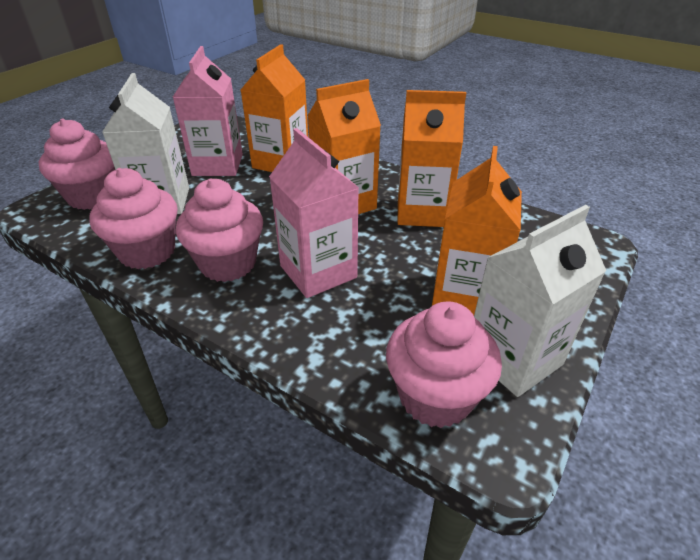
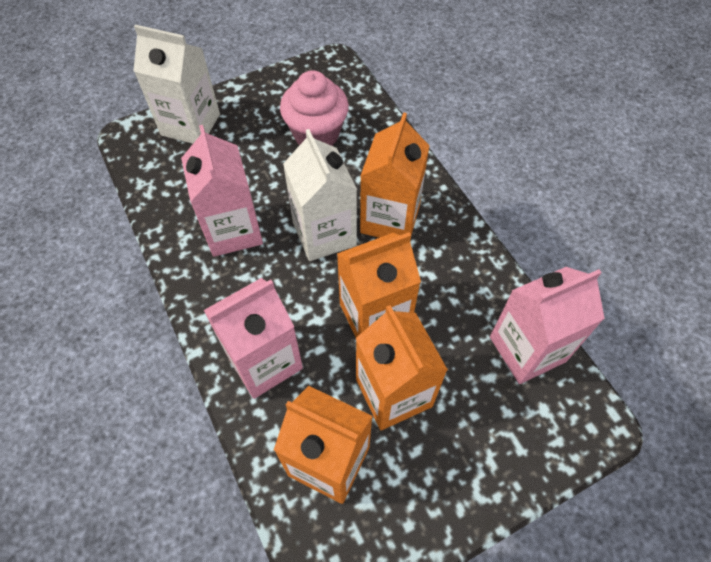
pink carton: 2 -> 3
pink cupcake: 4 -> 1

